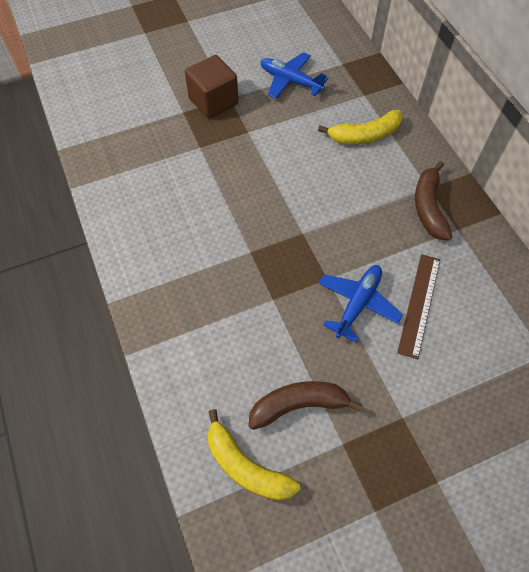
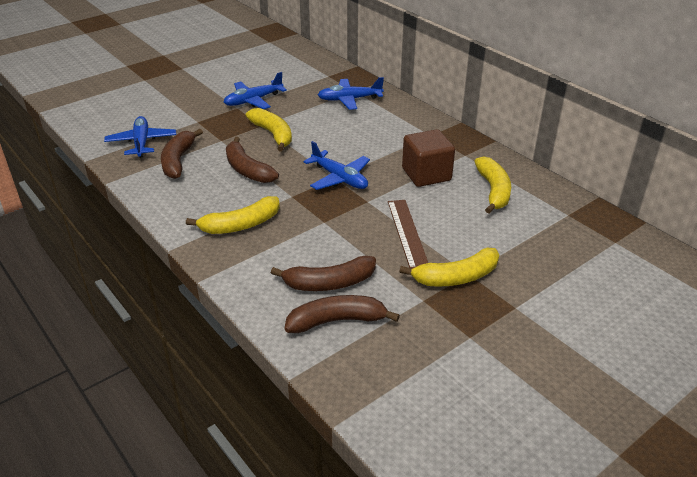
blue plane: 2 -> 4
brown banana: 2 -> 4
yellow banana: 2 -> 4

